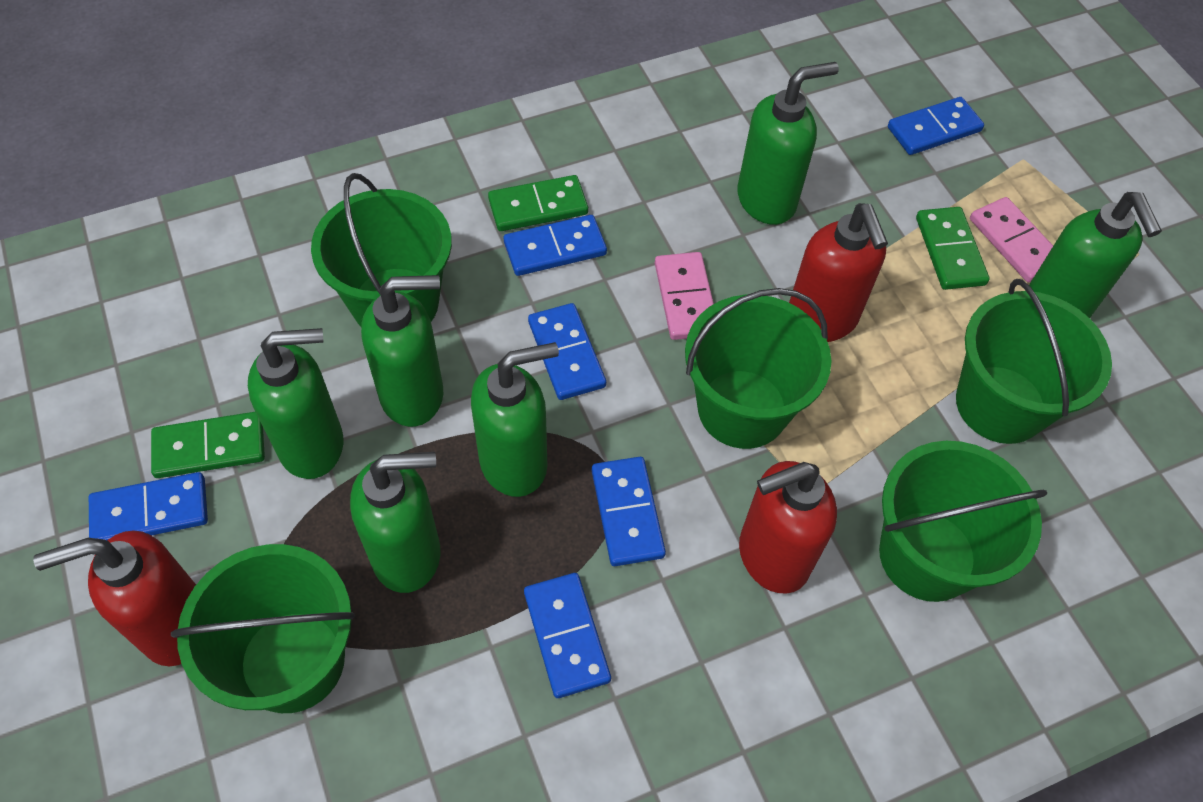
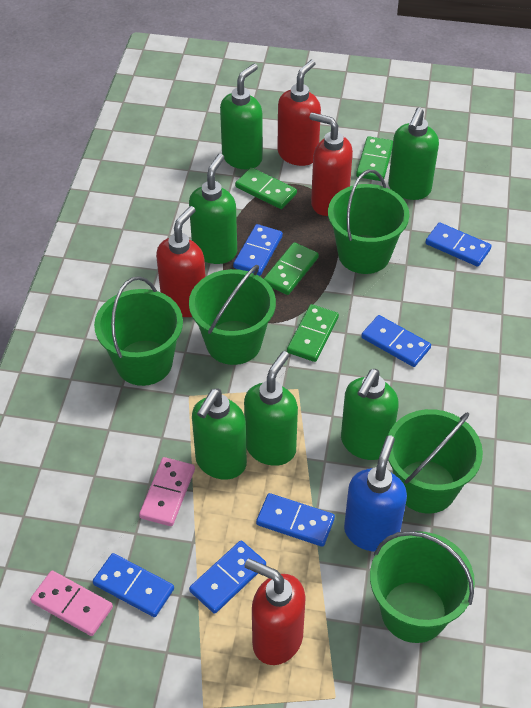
blue soap dispenser: 0 -> 1
green domino: 3 -> 4
red soap dispenser: 3 -> 4

